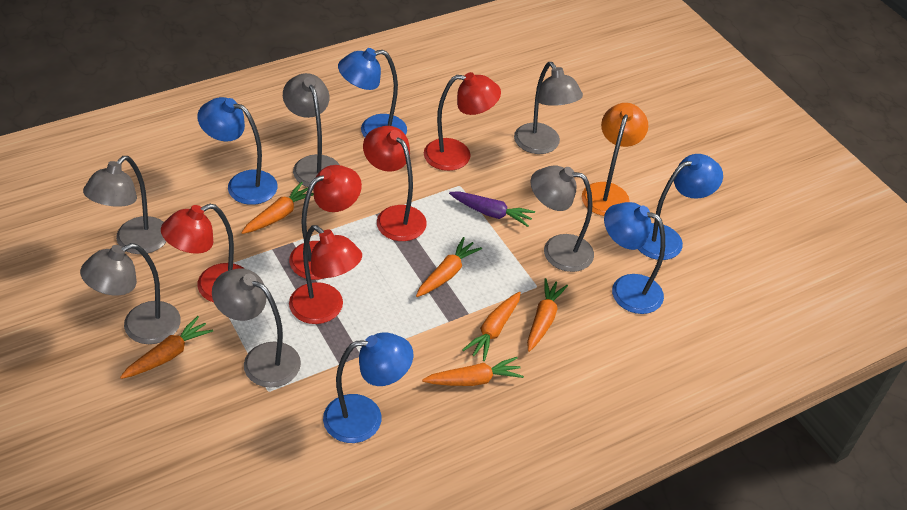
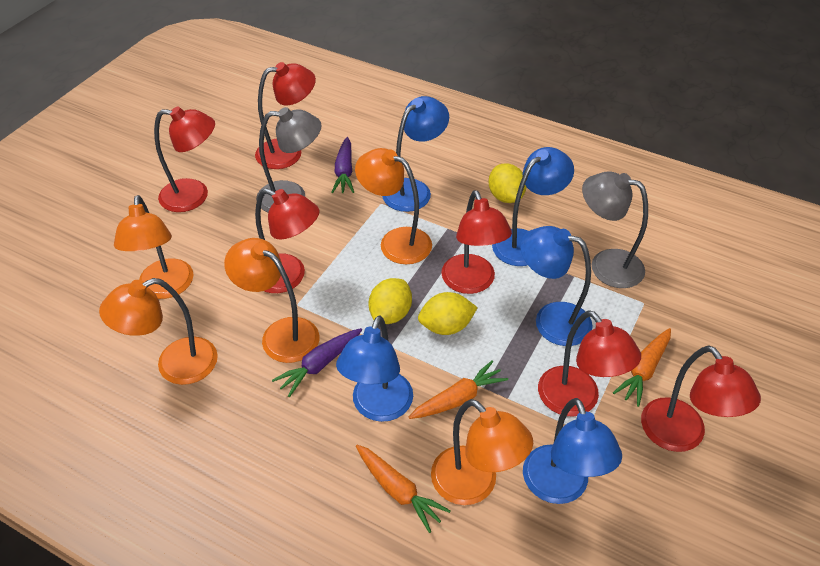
grey lamp: 6 -> 2
orange carrot: 6 -> 3
orange lamp: 1 -> 5
purple carrot: 1 -> 2
red lamp: 5 -> 6
yellow lemon: 0 -> 3

